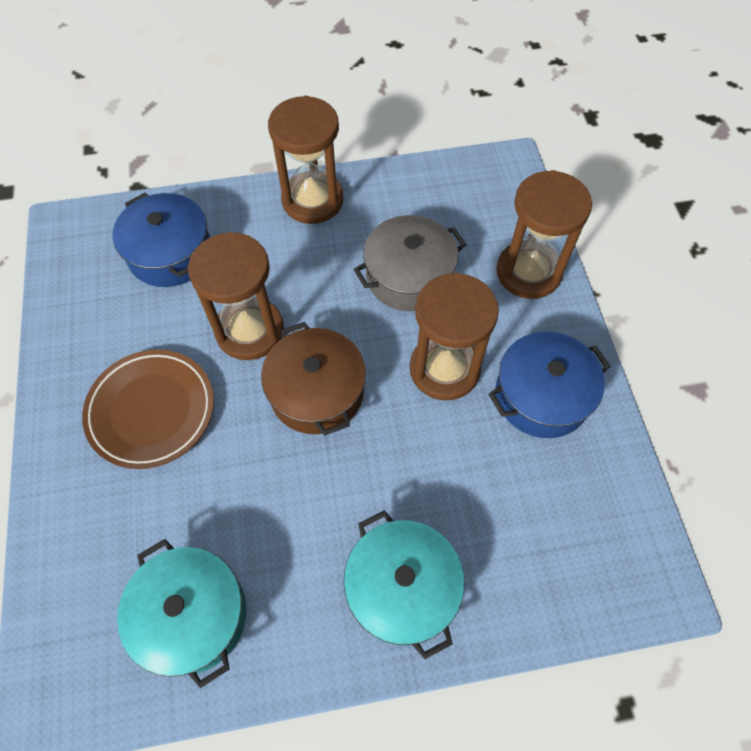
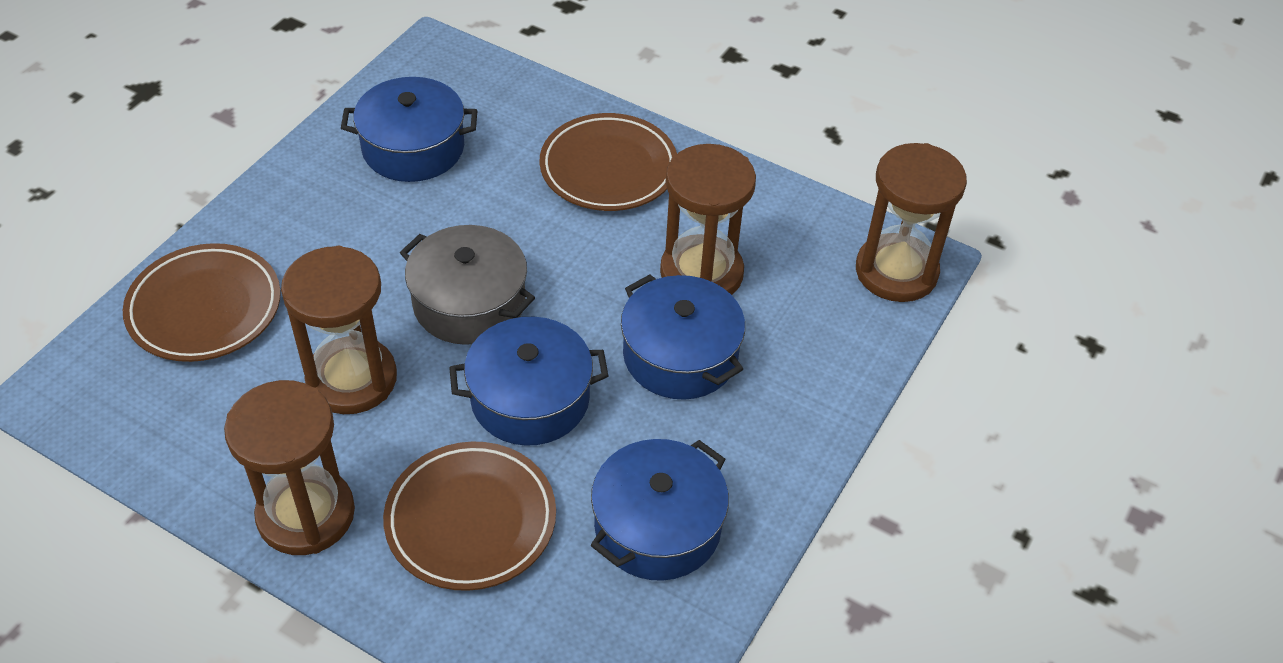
blue pot: 2 -> 4
brown plate: 1 -> 3
brown pot: 1 -> 0
turquoise pot: 2 -> 0

